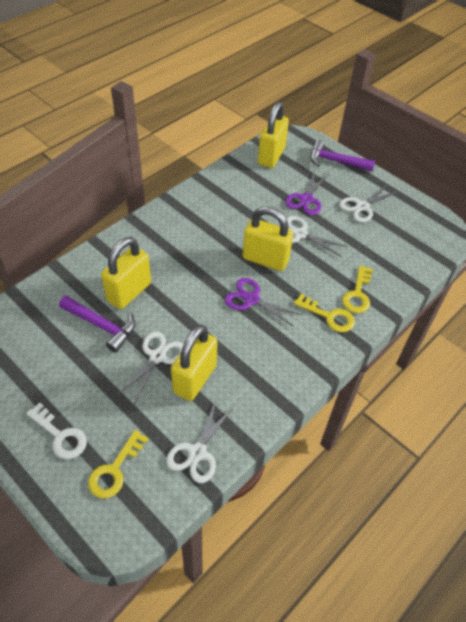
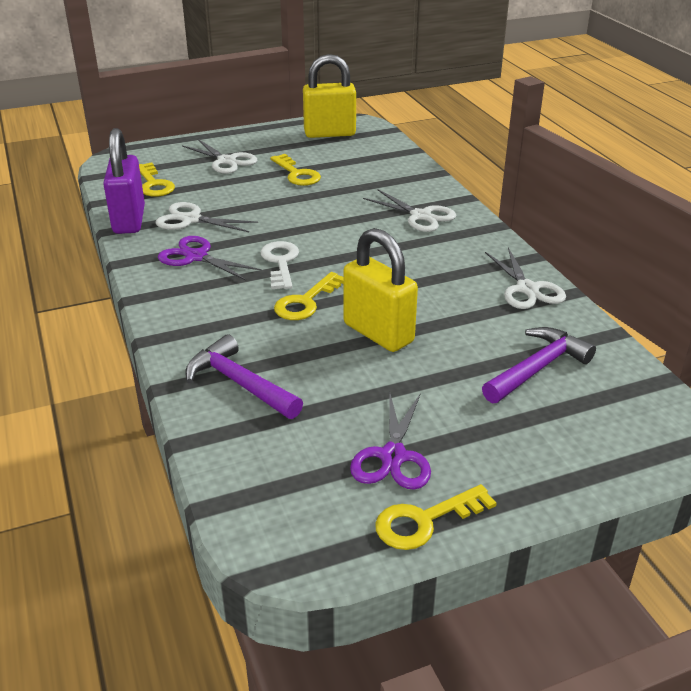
purple padlock: 0 -> 1
yellow key: 3 -> 4
yellow padlock: 4 -> 2

